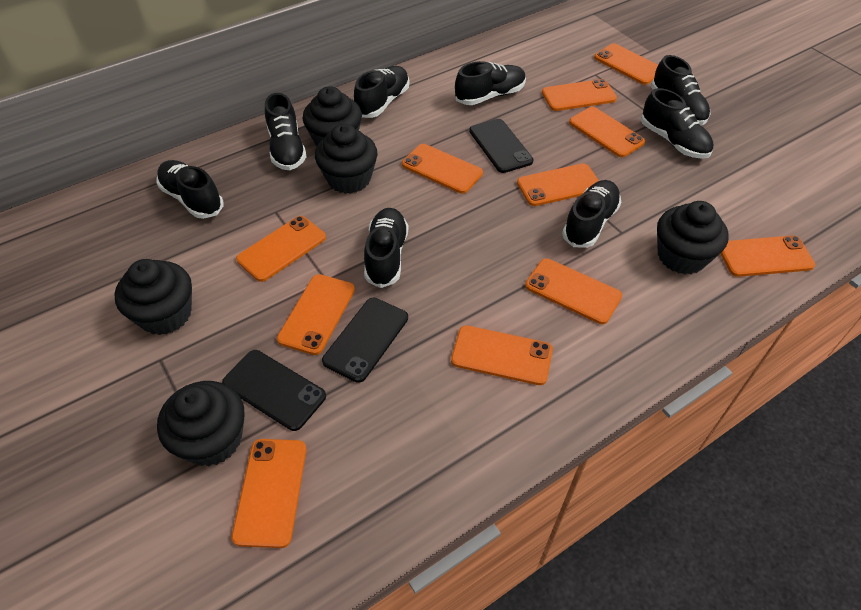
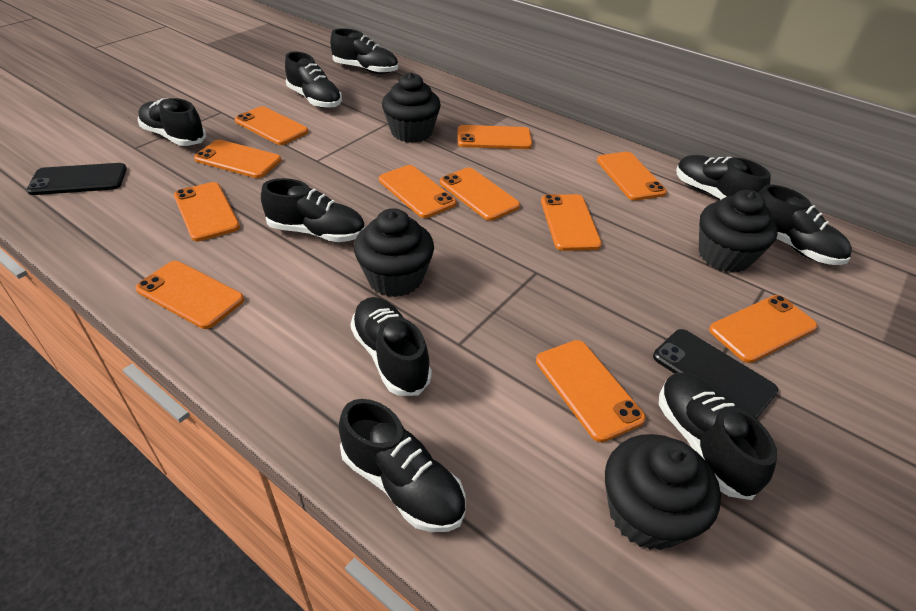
black cupcake: 5 -> 4
black phone: 3 -> 2
black shoe: 8 -> 9

